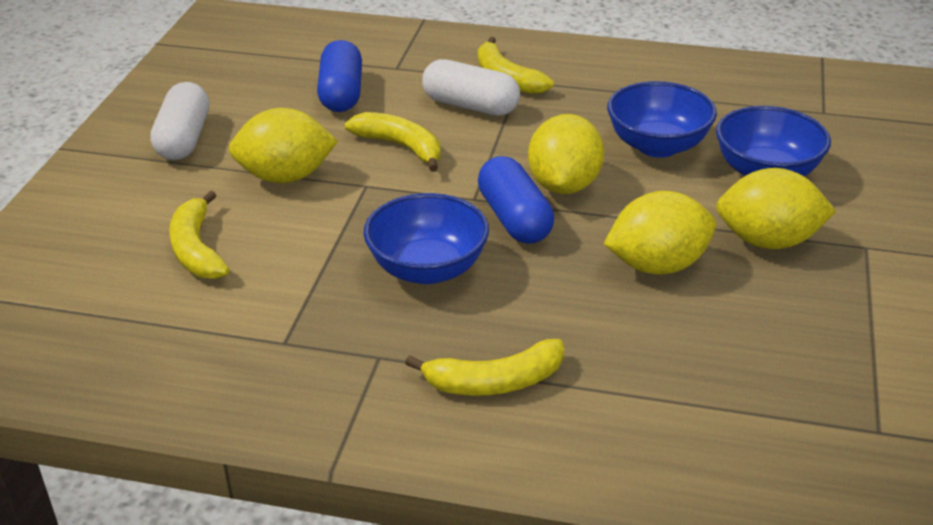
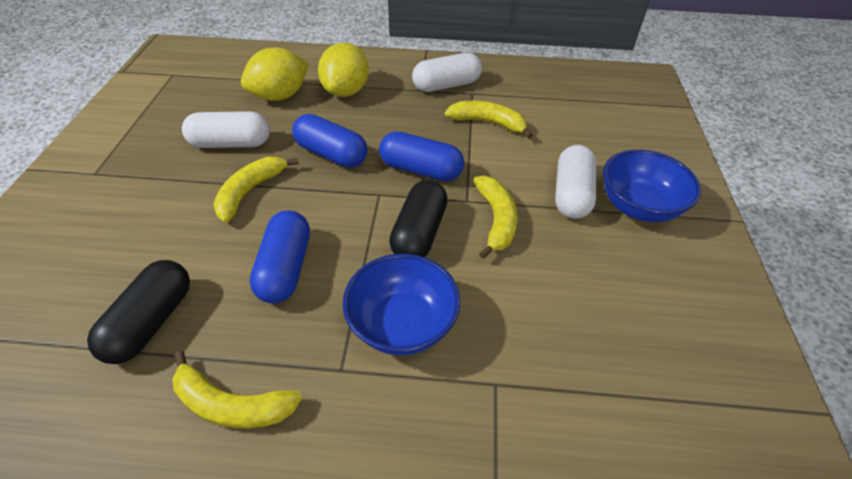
black capsule: 0 -> 2
blue bowl: 3 -> 2
blue capsule: 2 -> 3
white capsule: 2 -> 3
yellow lemon: 4 -> 2

